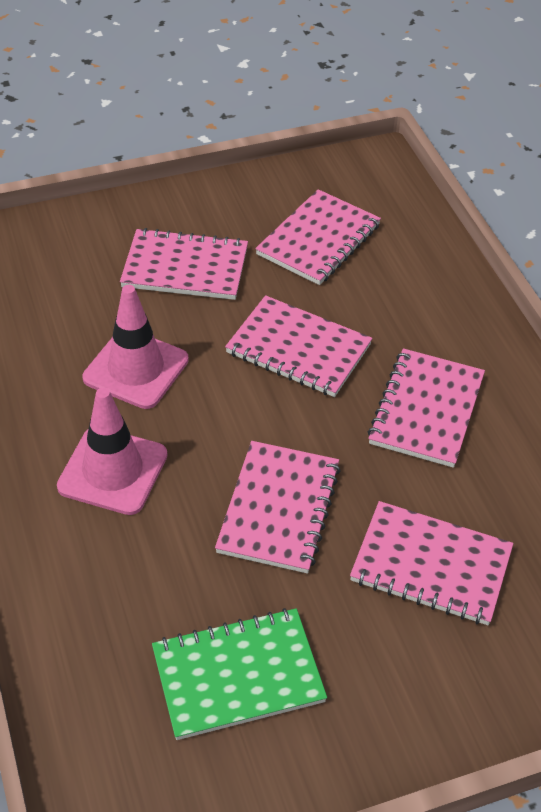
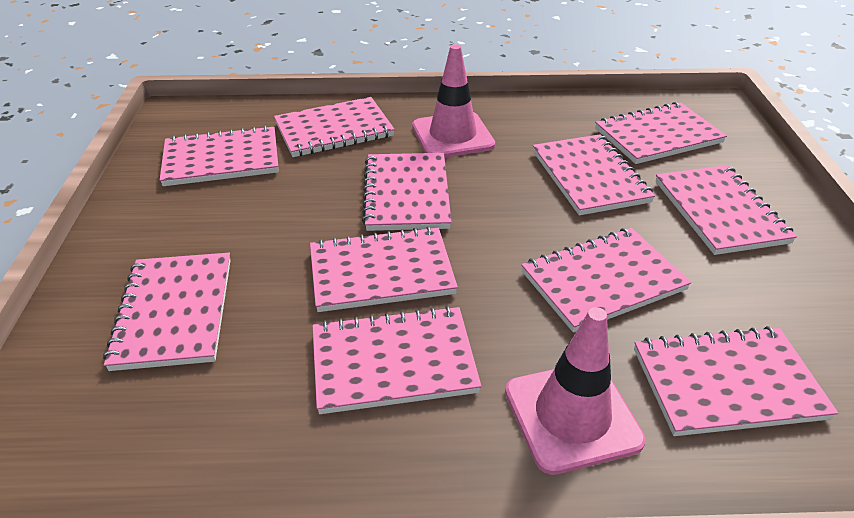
green notebook: 1 -> 0
pink notebook: 6 -> 11

